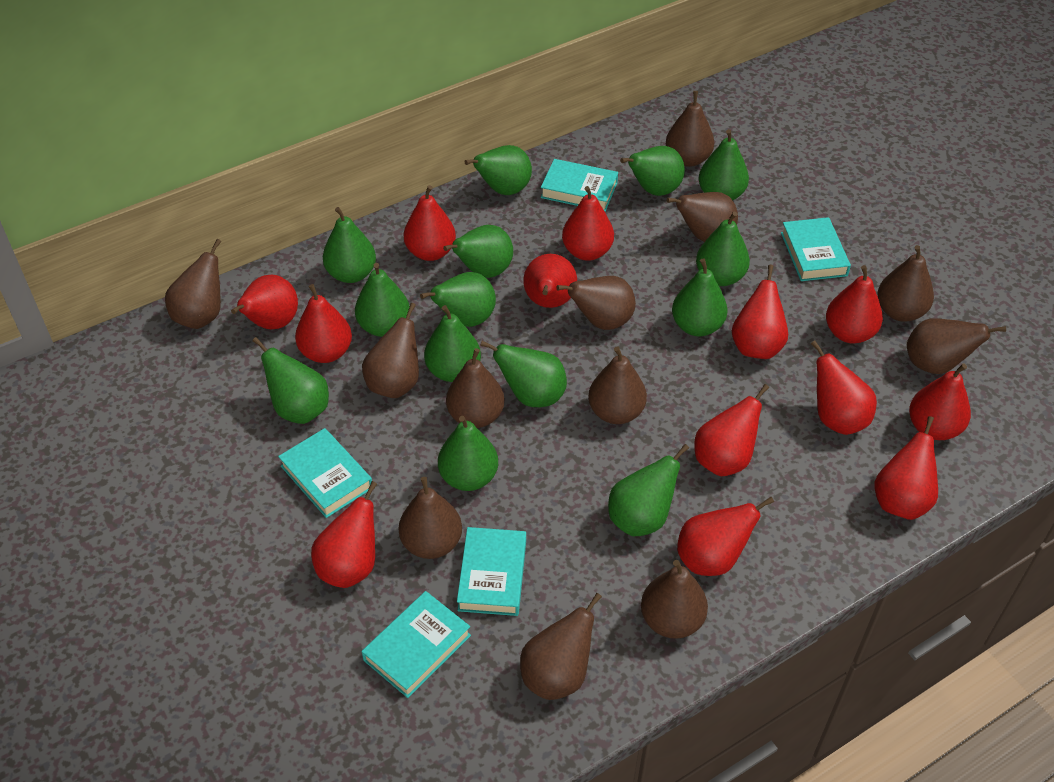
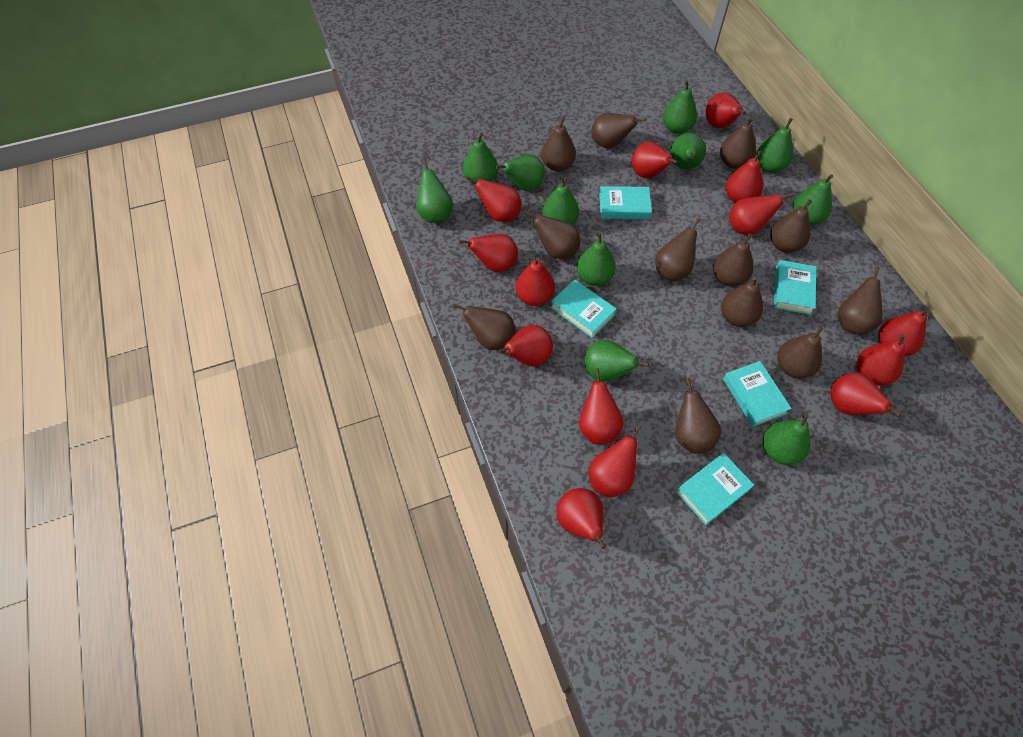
green pear: 14 -> 11
red pear: 13 -> 14

